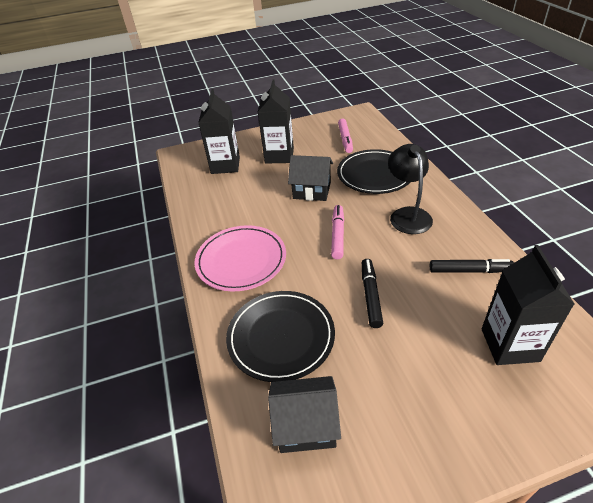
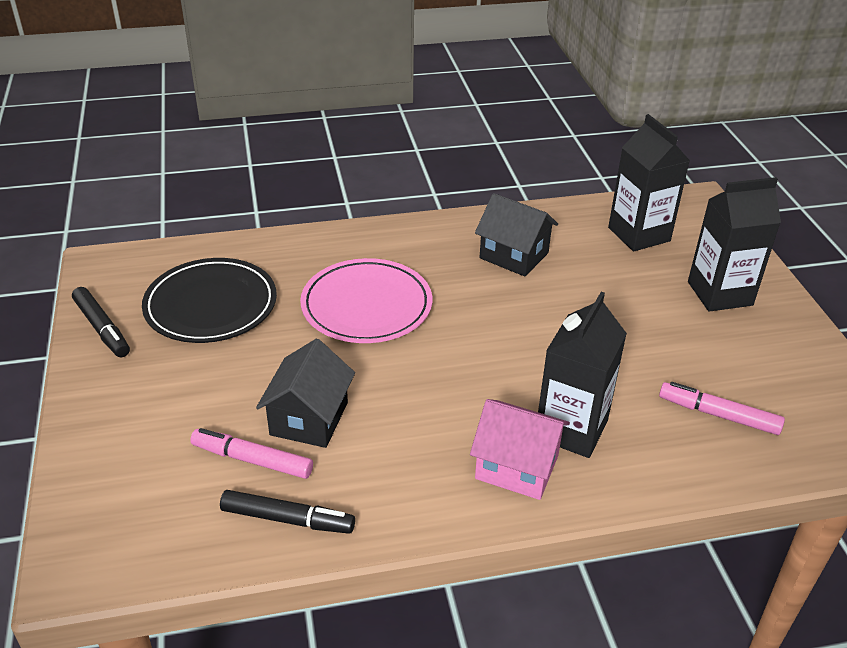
black lamp: 1 -> 0
black plate: 2 -> 1
pink house: 0 -> 1

